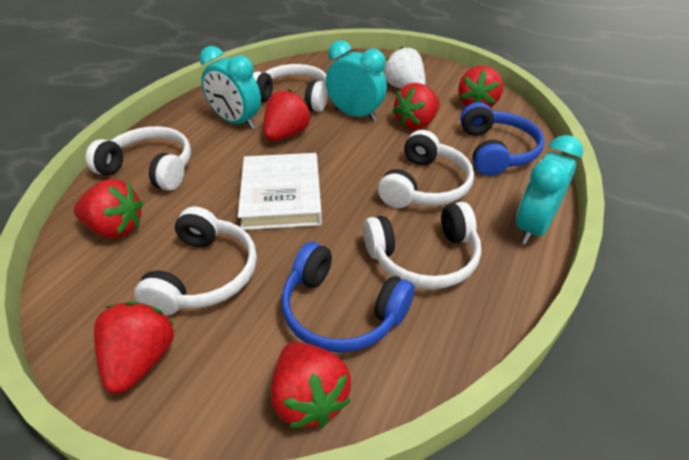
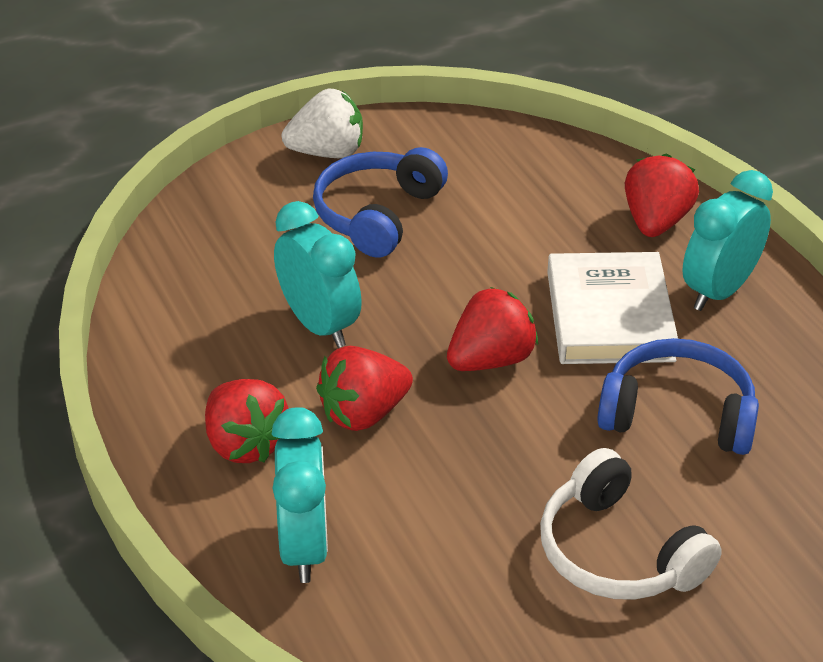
red strawberry: 6 -> 4
white headphones: 5 -> 1

